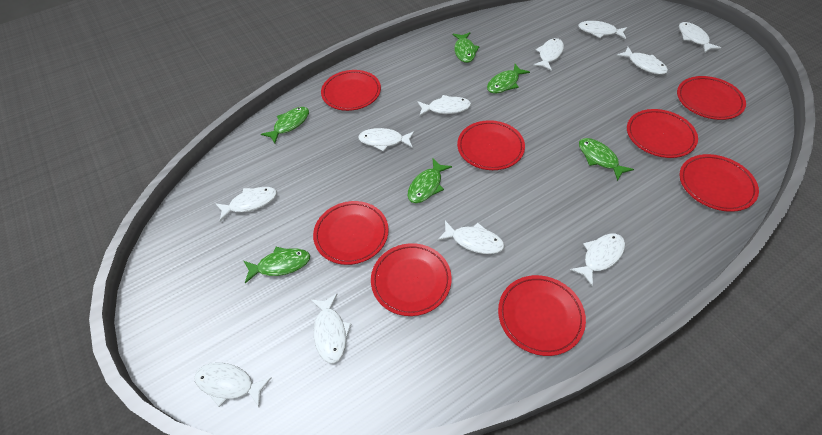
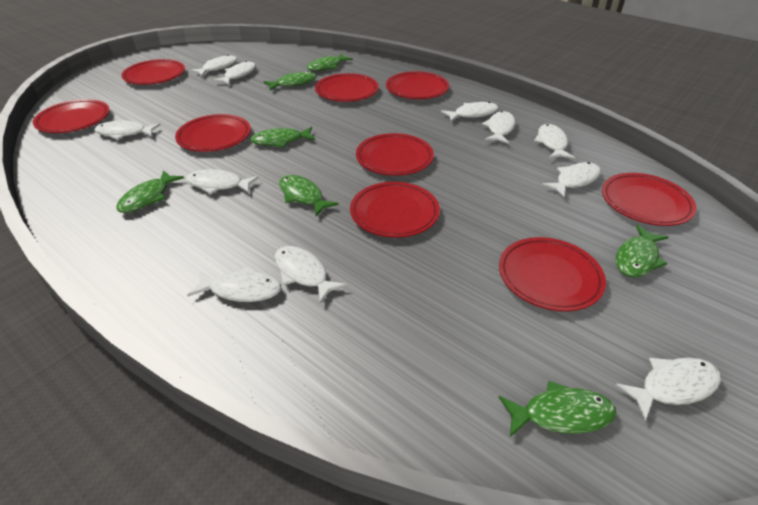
green fish: 6 -> 7
red plate: 8 -> 9

